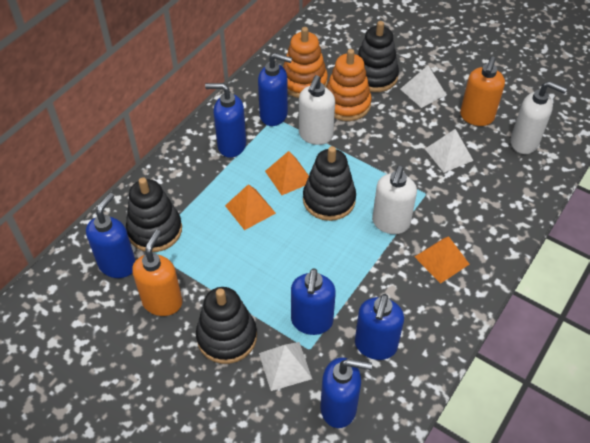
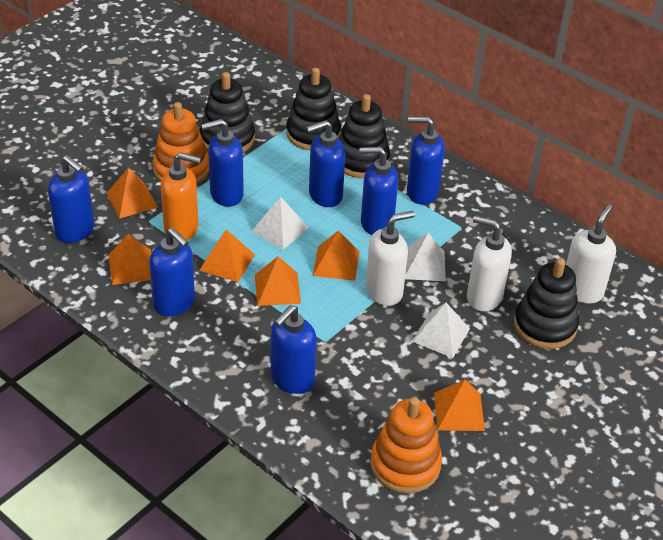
blue soap dispenser: 6 -> 7
orange pyramid: 3 -> 6
orange soap dispenser: 2 -> 1

